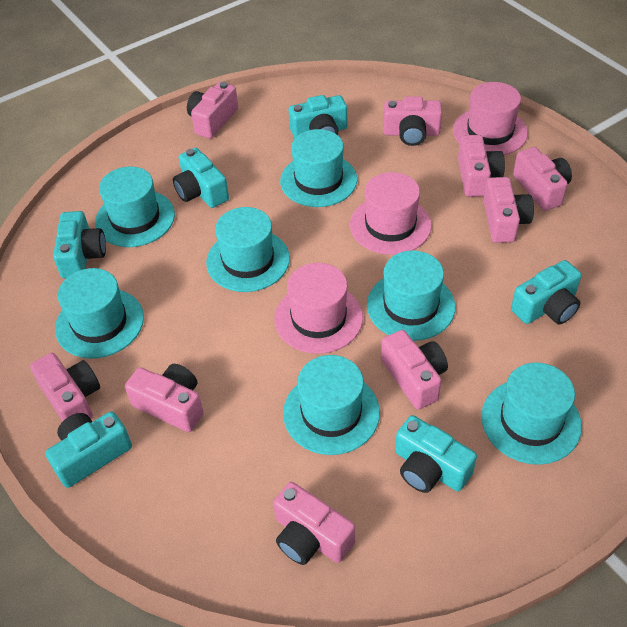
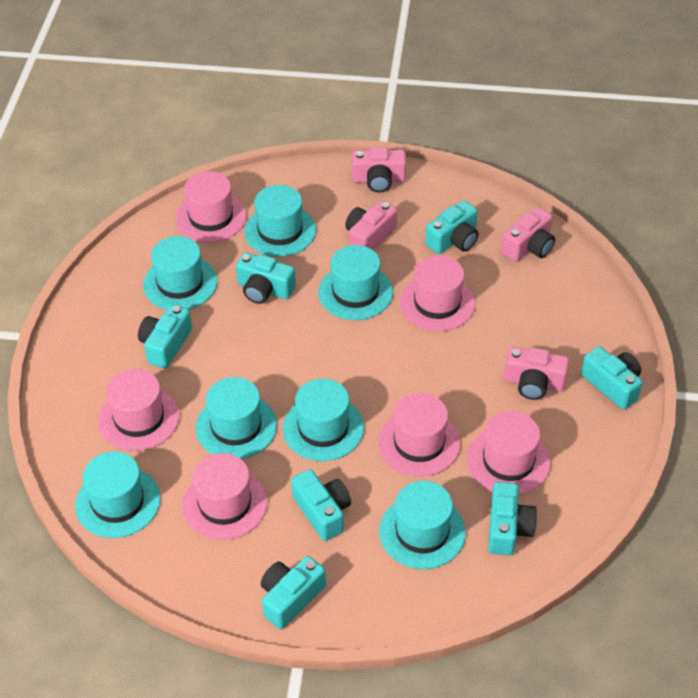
pink camera: 9 -> 4
pink hat: 3 -> 6
turquoise camera: 6 -> 7

